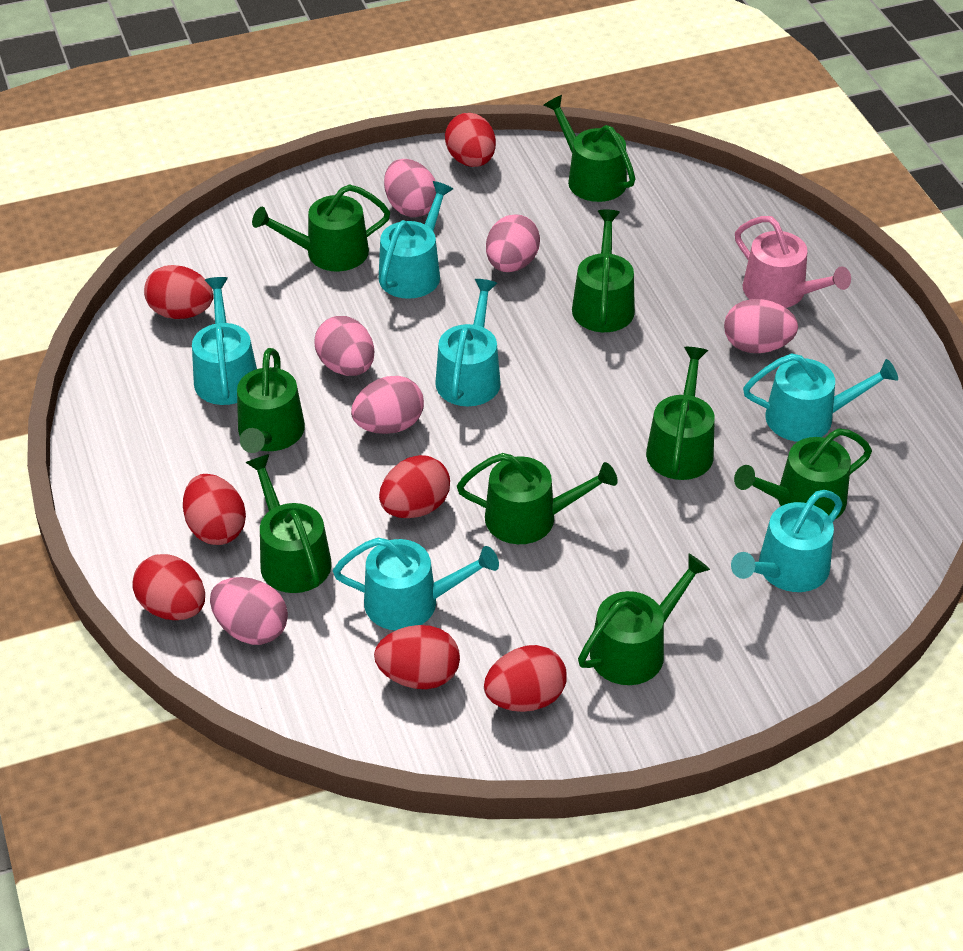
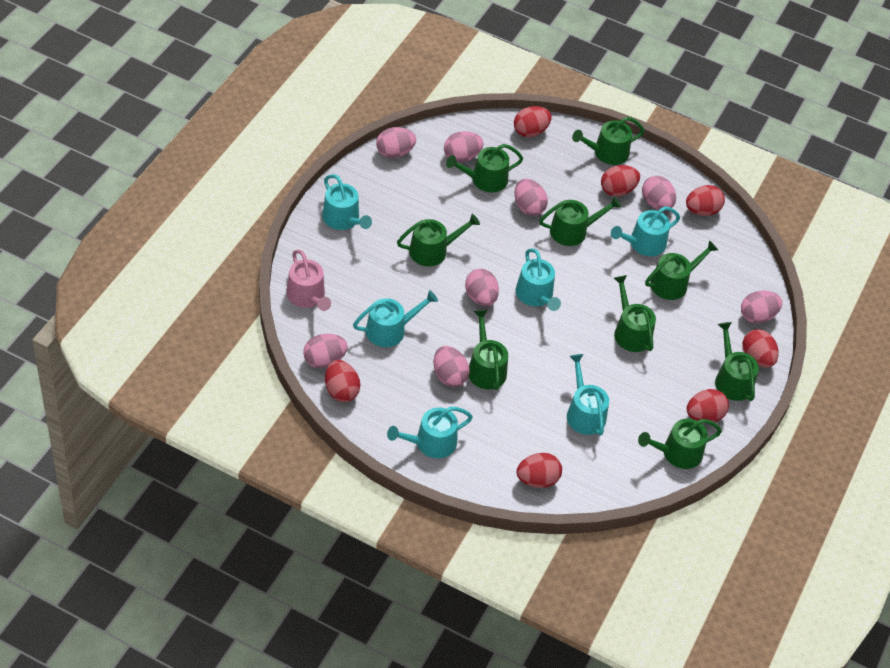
pink egg: 6 -> 8

